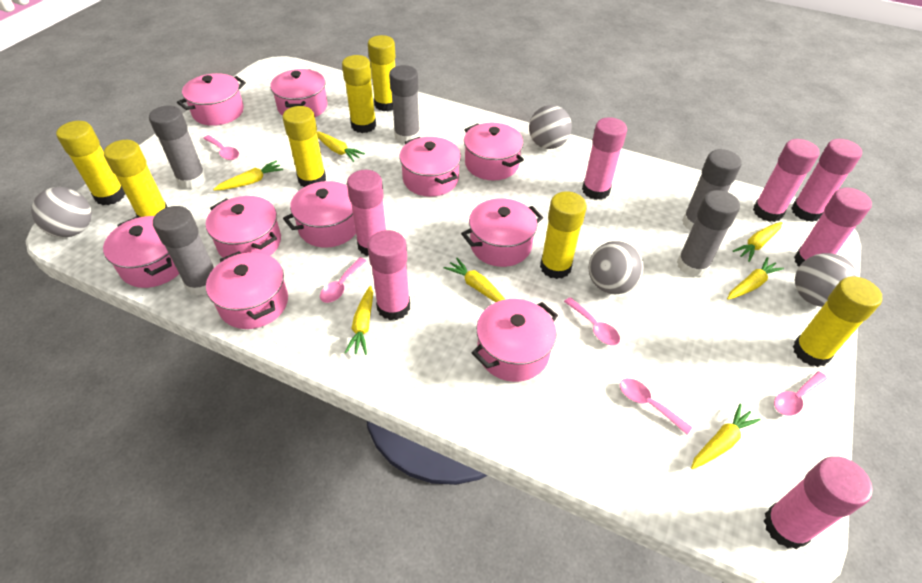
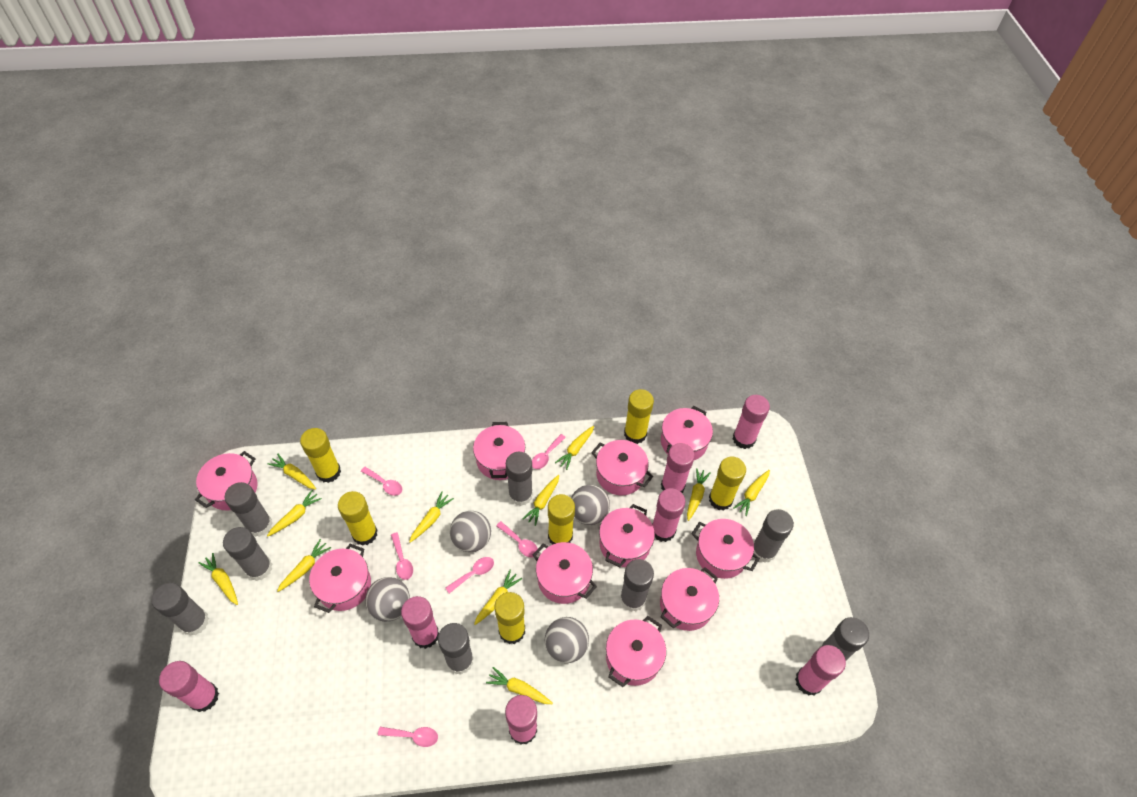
grey glue stick: 5 -> 8
pink spoon: 5 -> 6
yellow carrot: 7 -> 11
yellow glue stick: 7 -> 6

